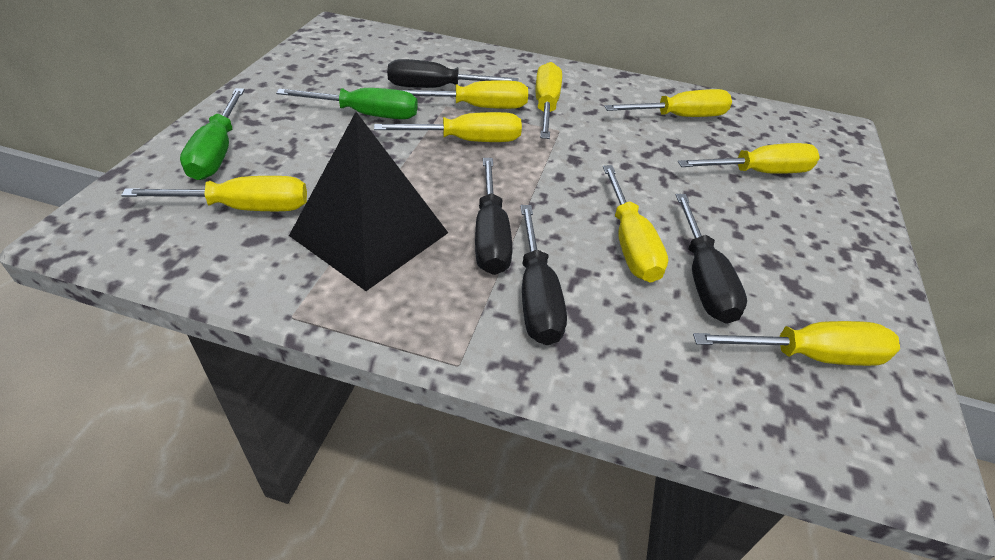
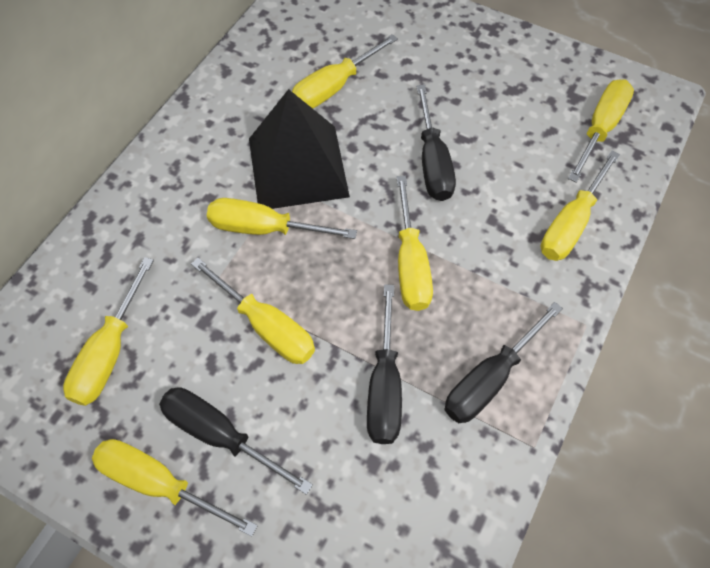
green screwdriver: 2 -> 0

